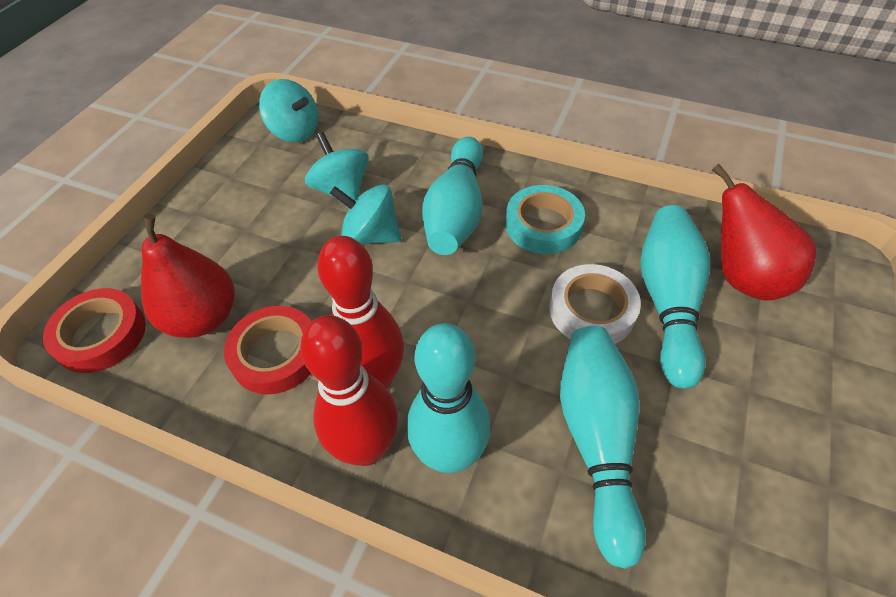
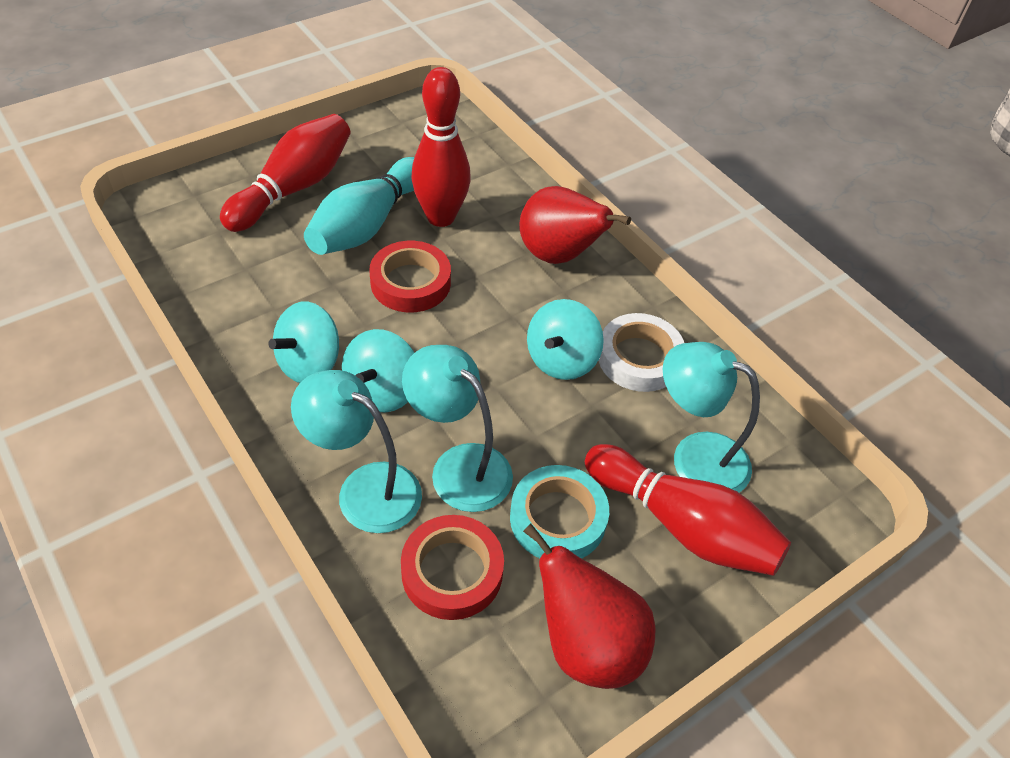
red bowling pin: 2 -> 3
turquoise bowling pin: 4 -> 1
turquoise lamp: 0 -> 3

